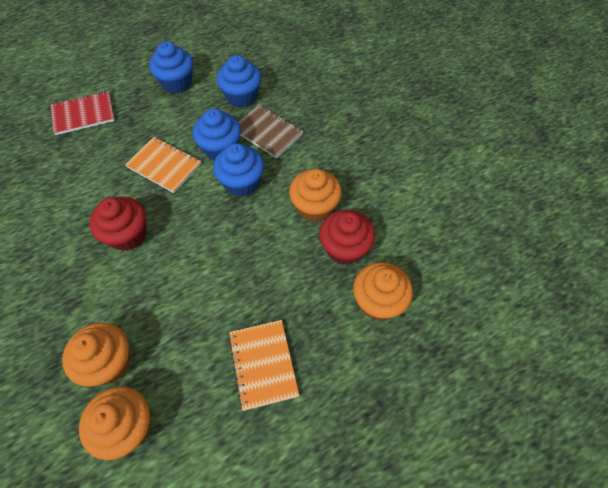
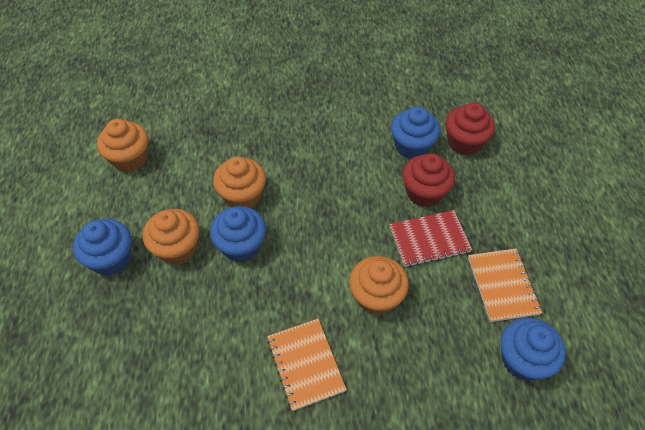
brown notebook: 1 -> 0

